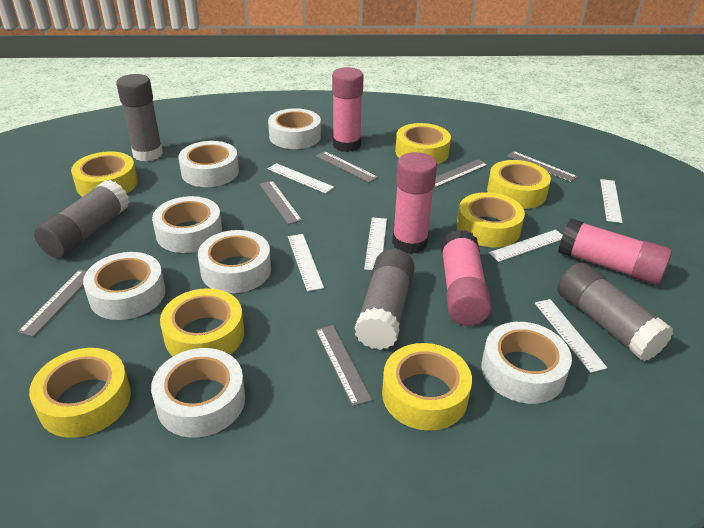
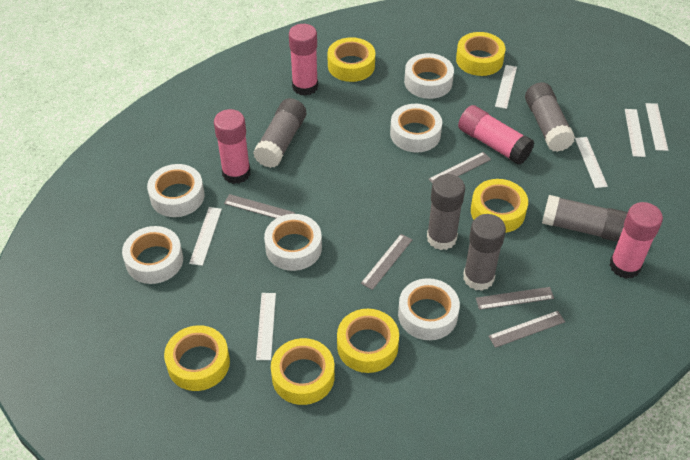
grey glue stick: 4 -> 5
grey ruler: 6 -> 5
white tape: 7 -> 6
yellow tape: 7 -> 6

